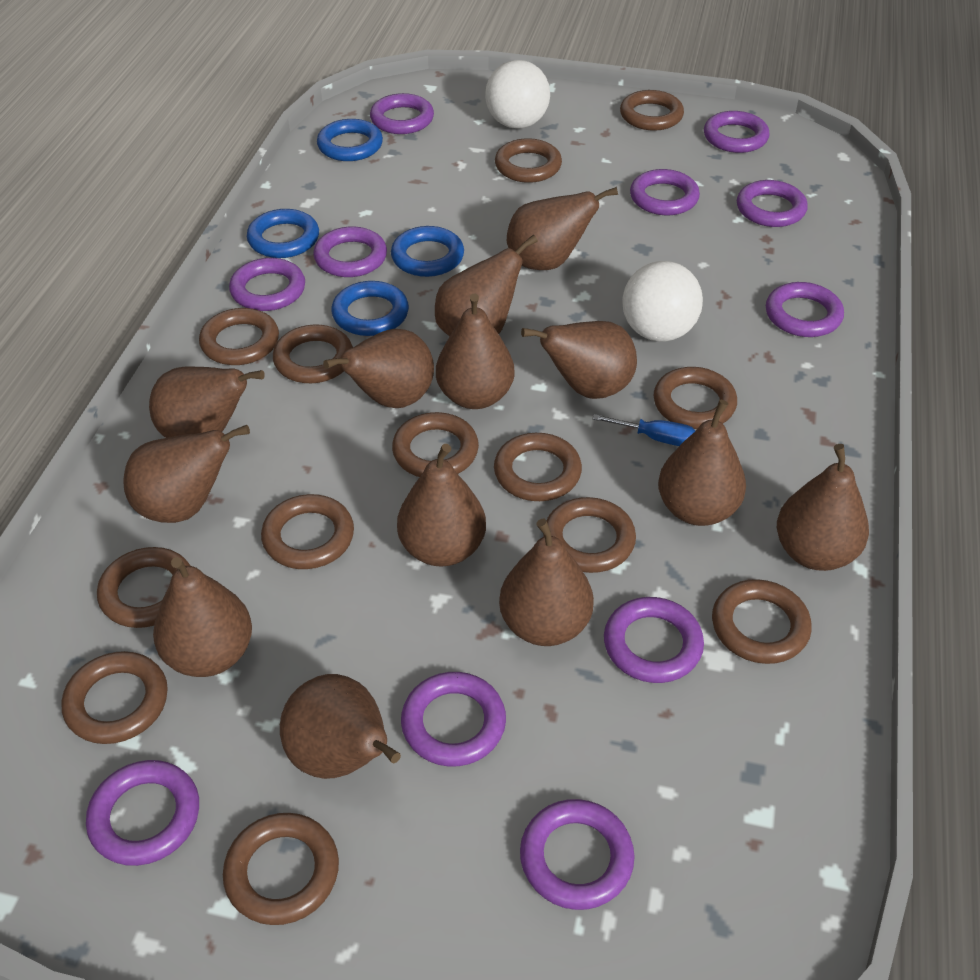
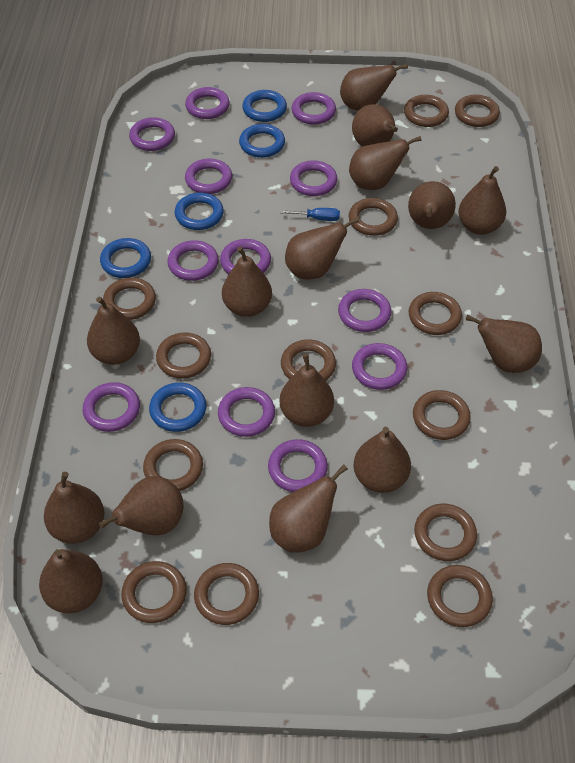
blue ring: 4 -> 5
brown pear: 13 -> 15
purple ring: 11 -> 12
white ball: 2 -> 0

